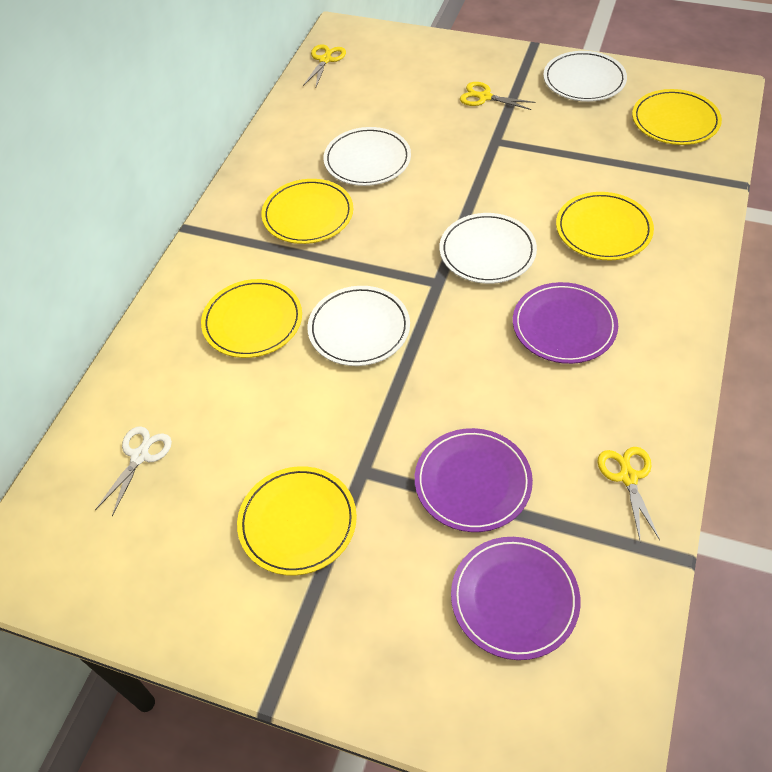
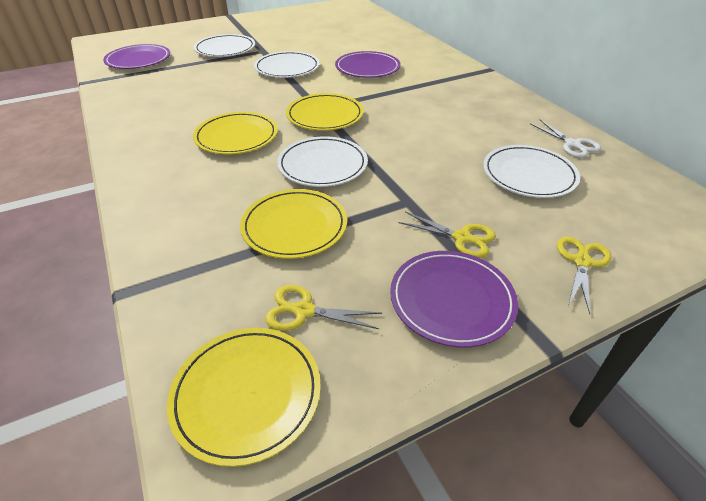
yellow plate: 5 -> 4

